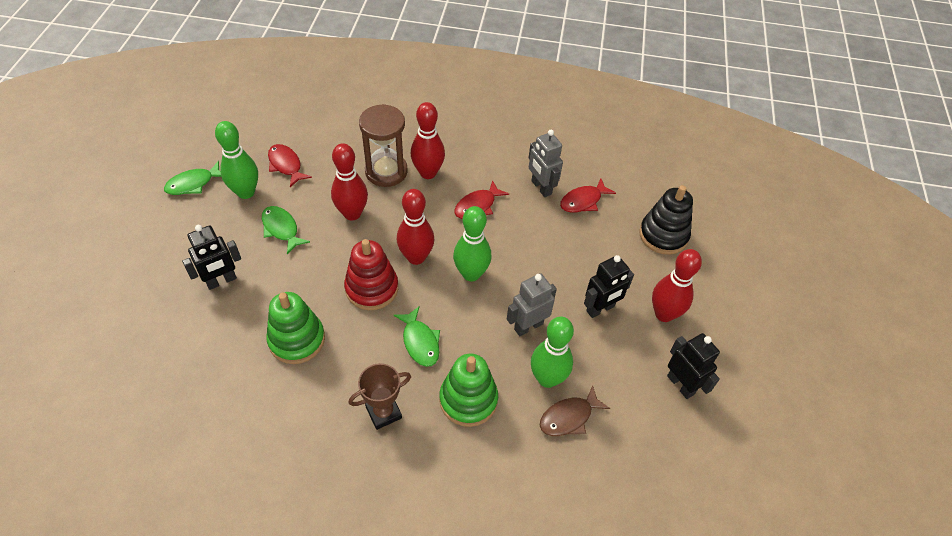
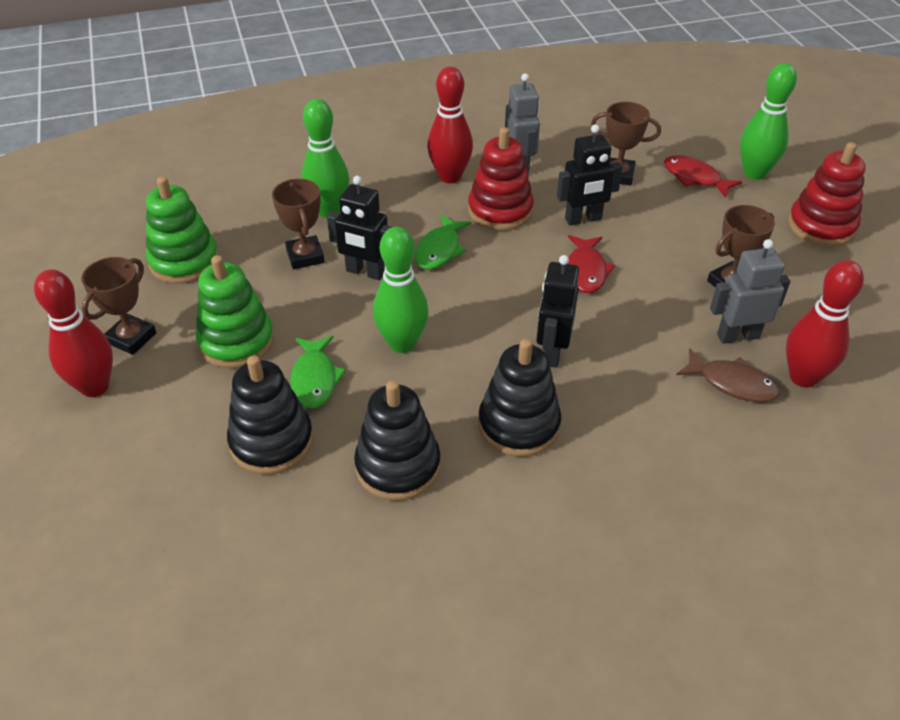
black stacking toy: 1 -> 3
brown hourglass: 1 -> 0
brown trophy: 1 -> 4
green fish: 3 -> 2
red bowling pin: 4 -> 3
red fish: 3 -> 2
red stacking toy: 1 -> 2

